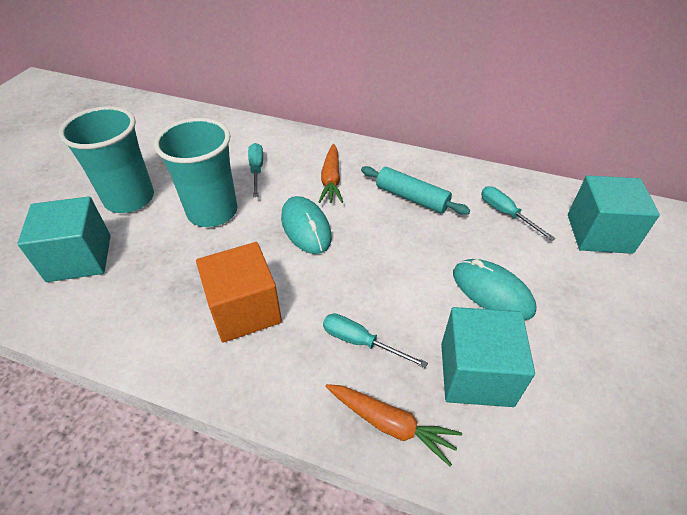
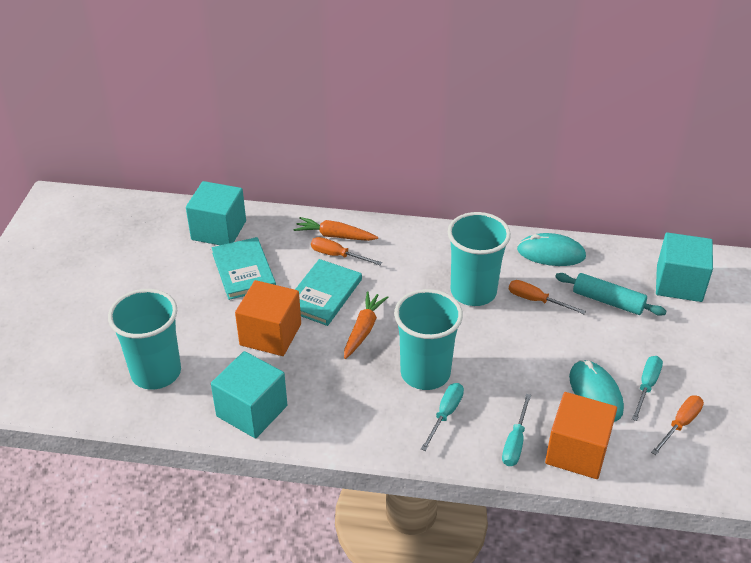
orange cube: 1 -> 2
orange screwdriver: 0 -> 3
turquoise book: 0 -> 2
turquoise cup: 2 -> 3

